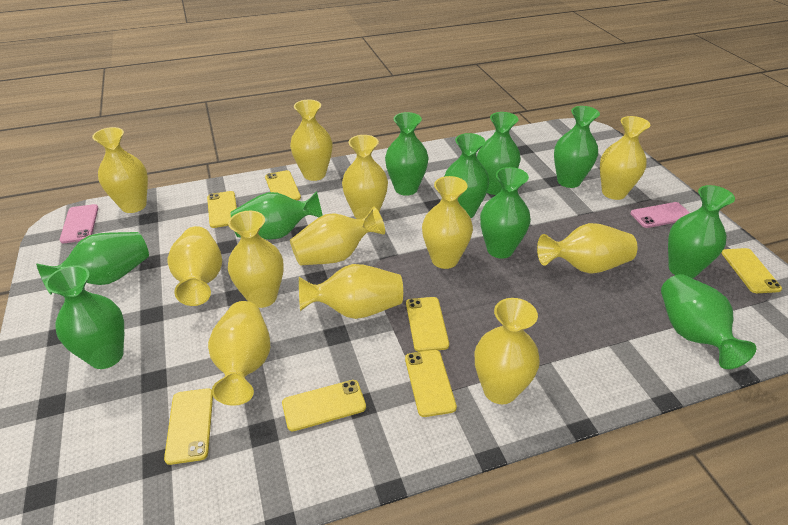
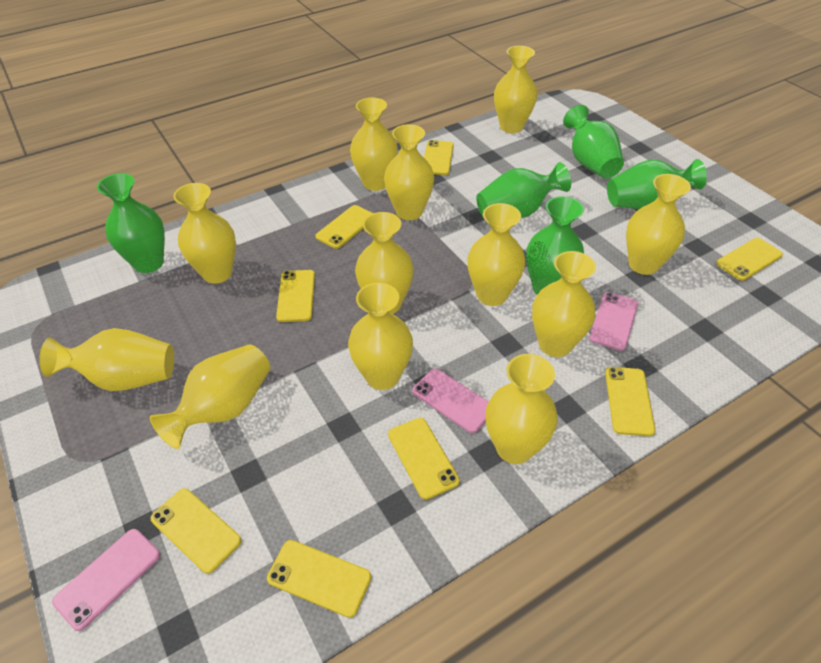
green vase: 10 -> 5
pink phone: 2 -> 3
yellow phone: 7 -> 8

